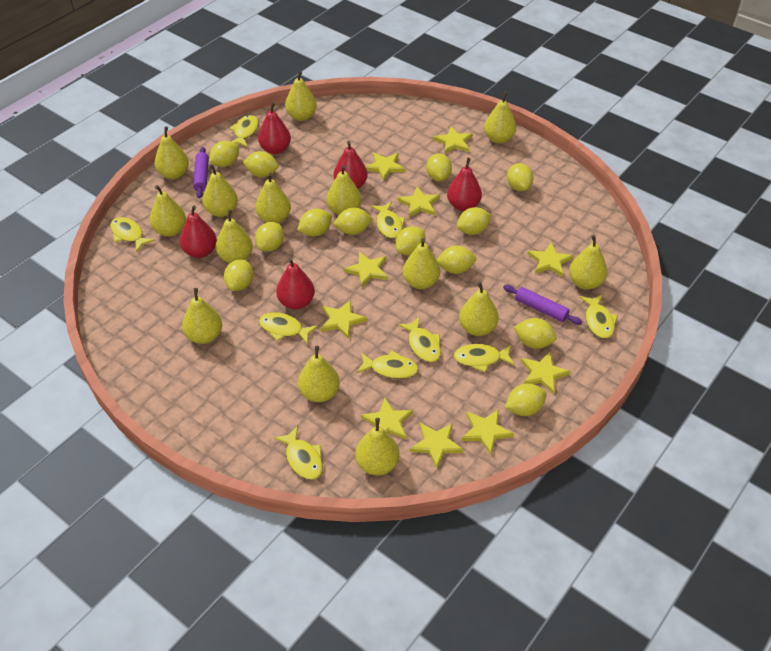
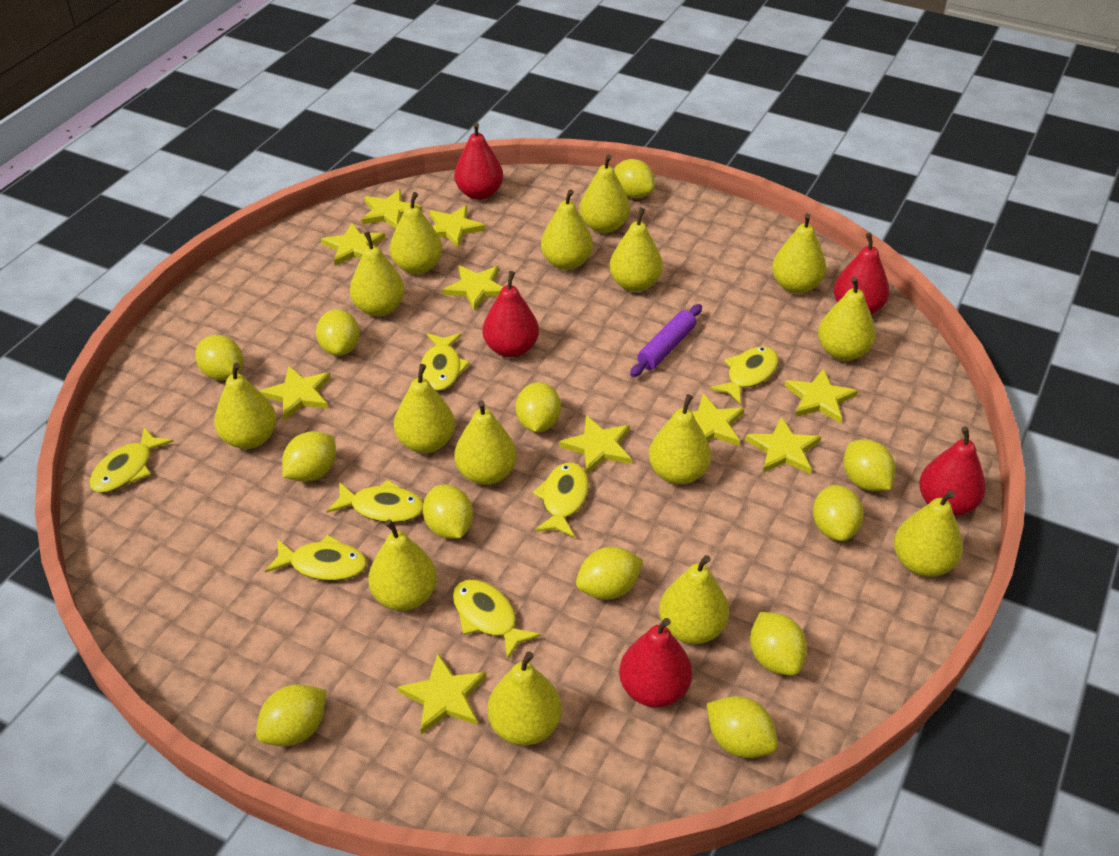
purple rolling pin: 2 -> 1
yellow fish: 9 -> 7
yellow lemon: 13 -> 12
yellow pear: 14 -> 15

